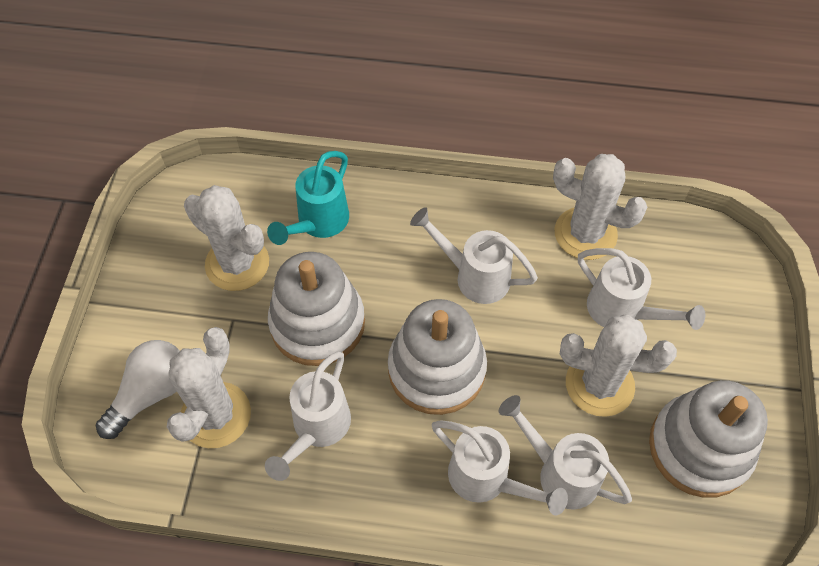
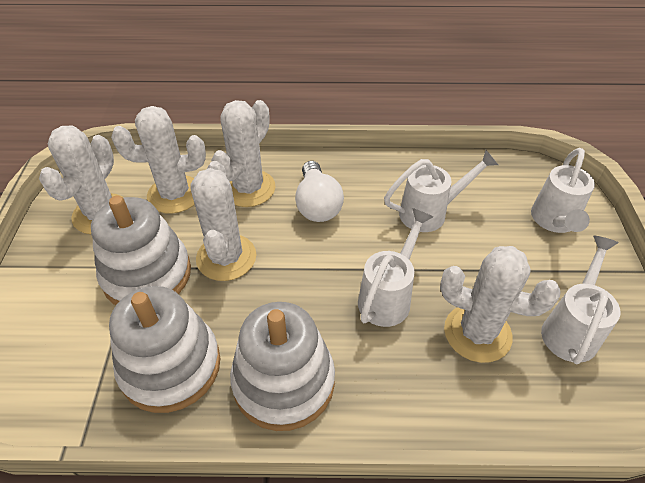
turquoise watering can: 1 -> 0
white cactus: 4 -> 5
white watering can: 5 -> 4

